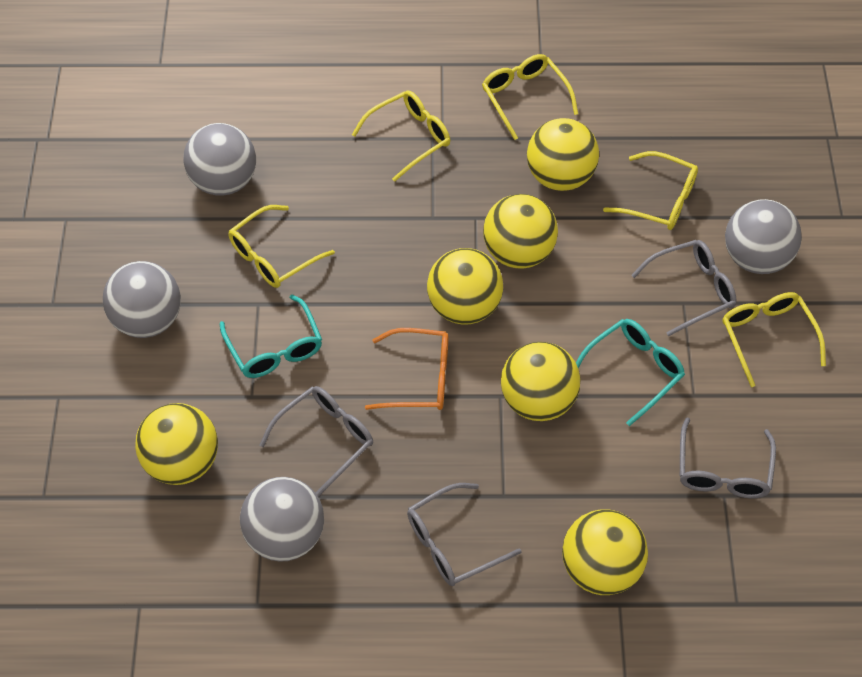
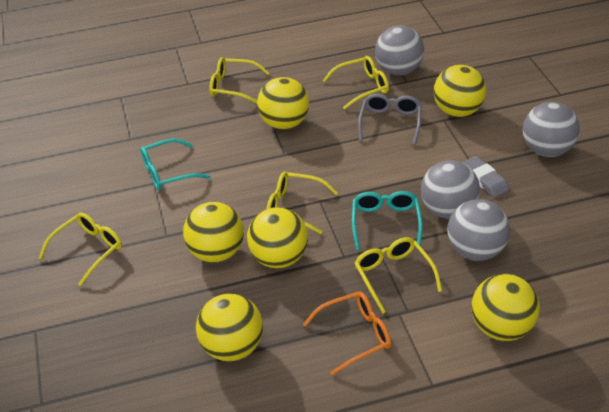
grey eraser: 0 -> 1
grey glasses: 4 -> 1

